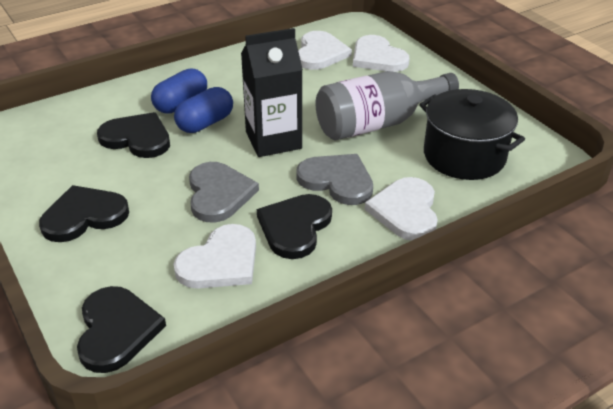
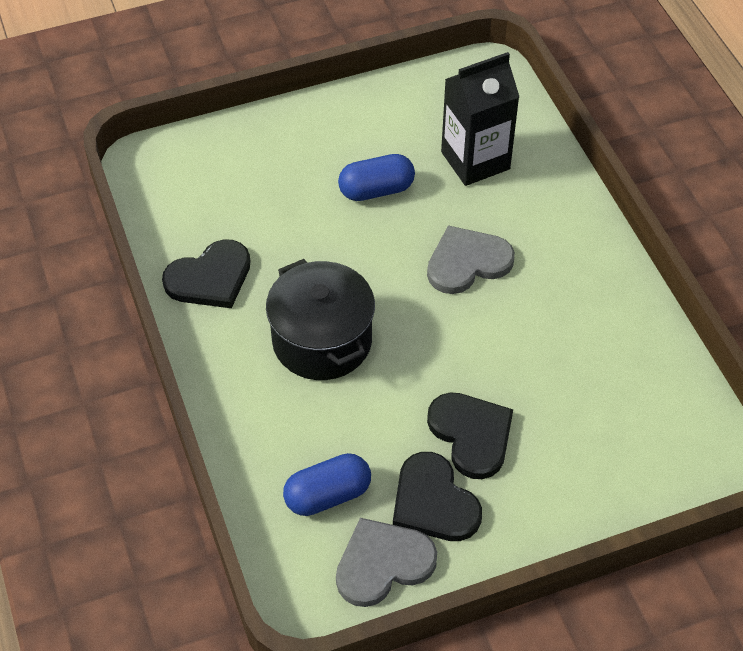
black heart: 4 -> 3
grey bottle: 1 -> 0
white heart: 4 -> 0

